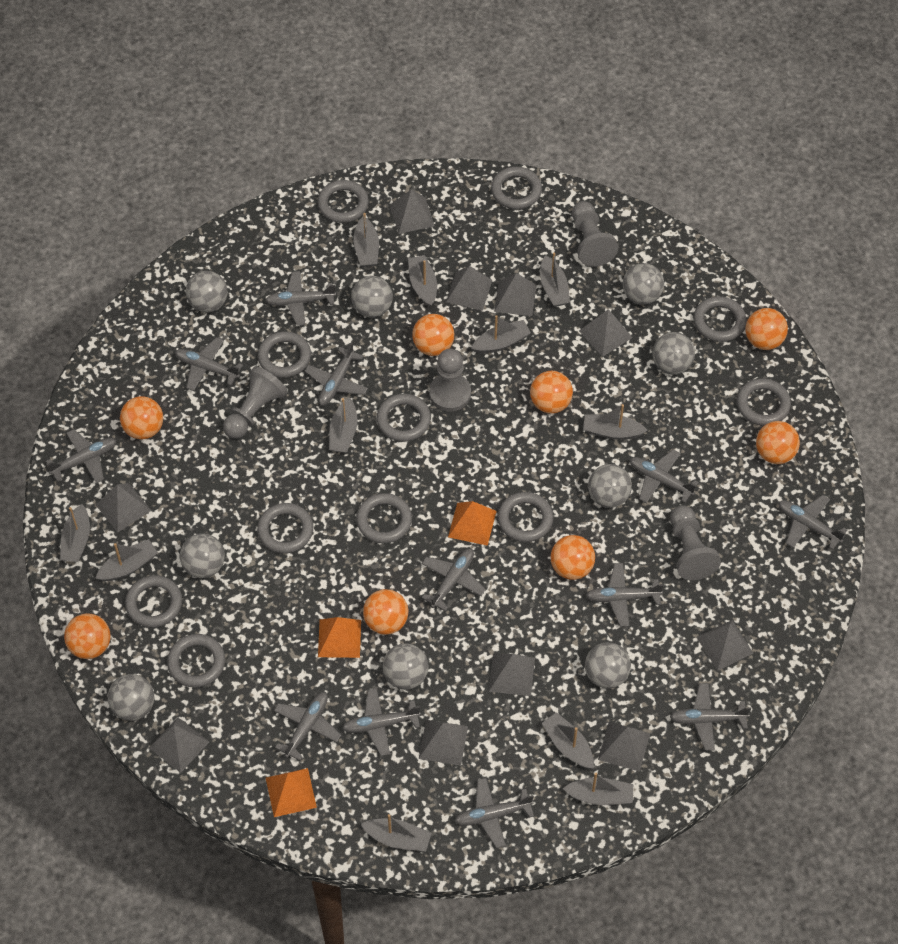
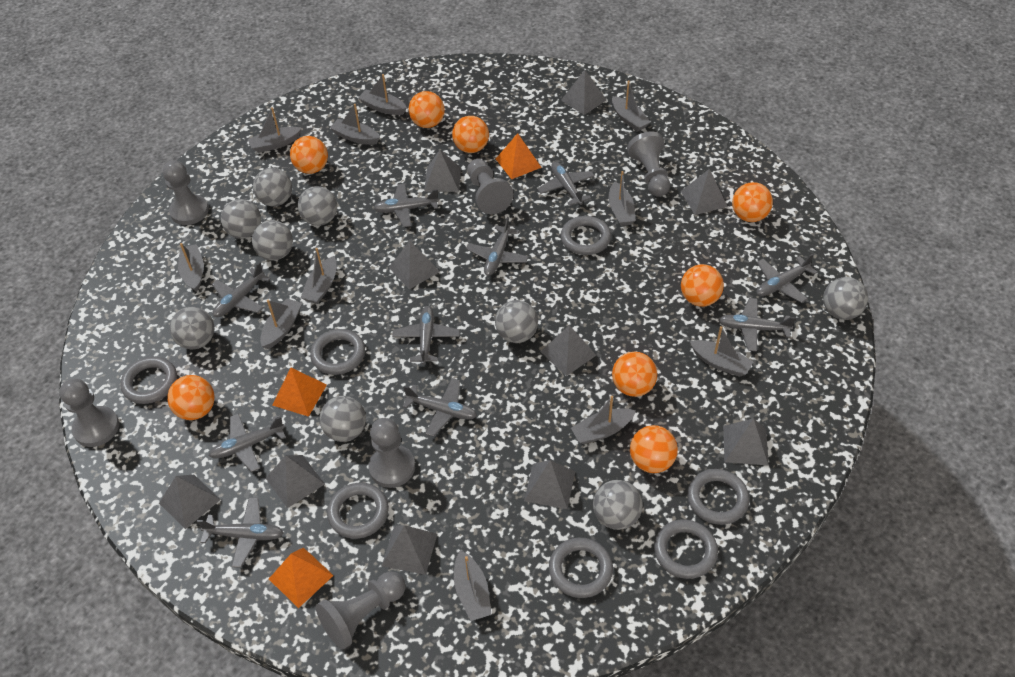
grey pawn: 4 -> 6
grey plane: 12 -> 10
grey ring: 11 -> 7

